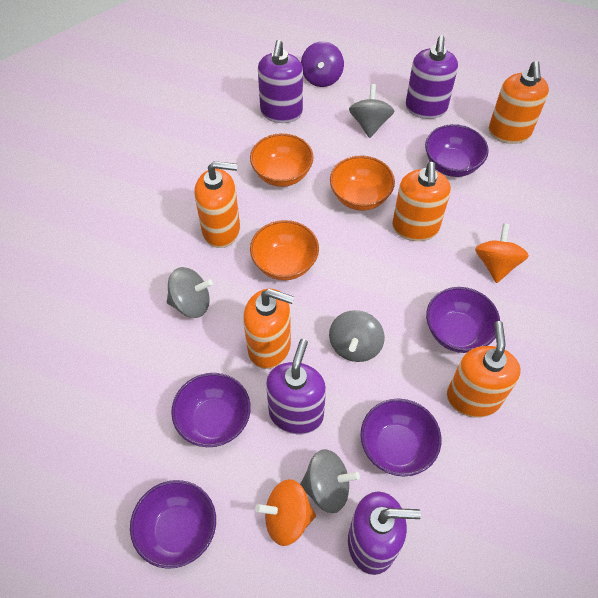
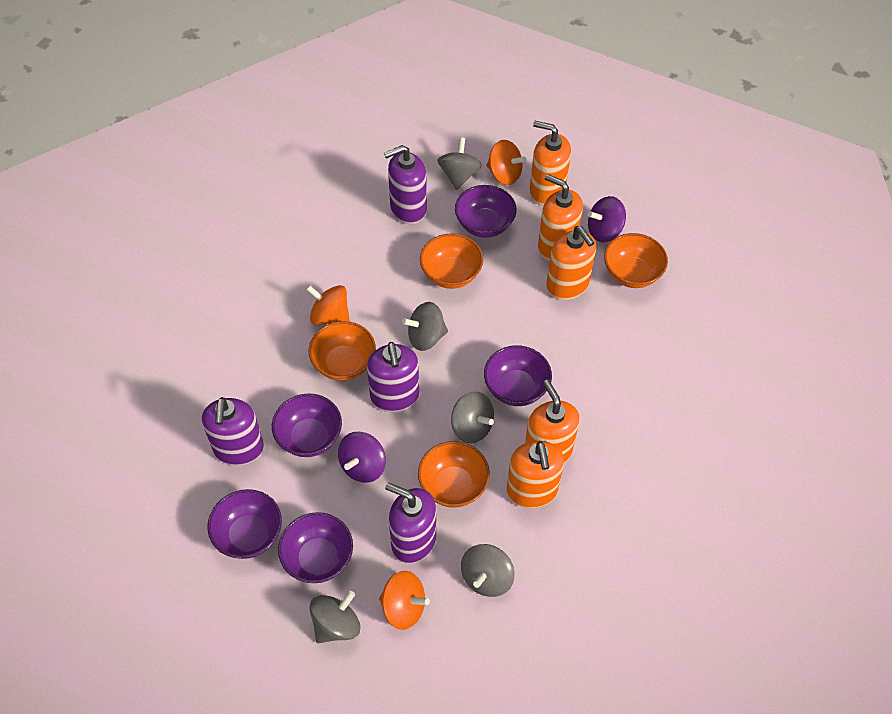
grey spinning top: 4 -> 5
orange bowl: 3 -> 4
orange spinning top: 2 -> 3
purple spinning top: 1 -> 2

